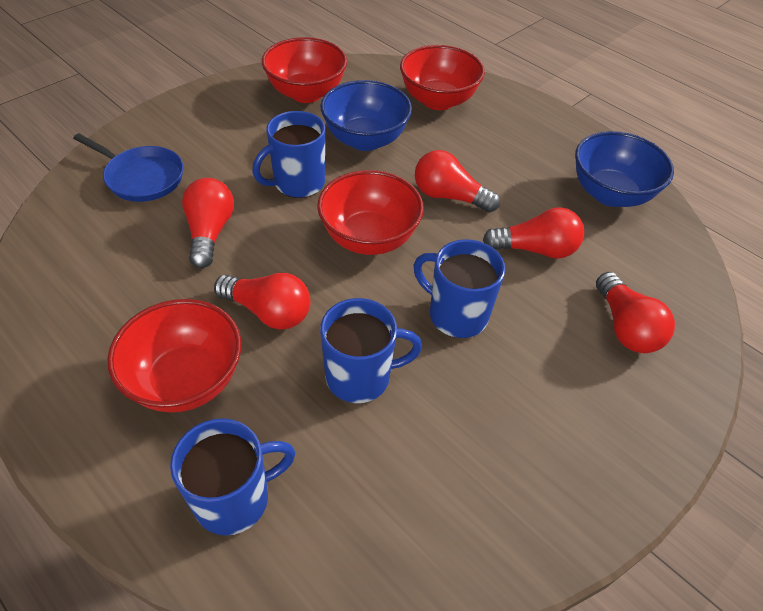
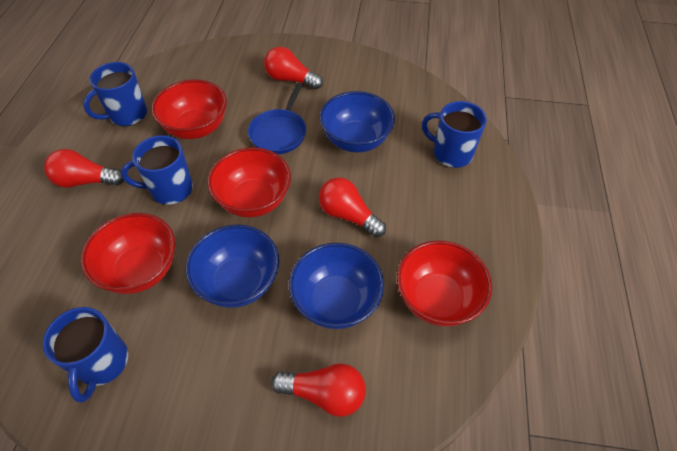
blue bowl: 2 -> 3
red light bulb: 5 -> 4

